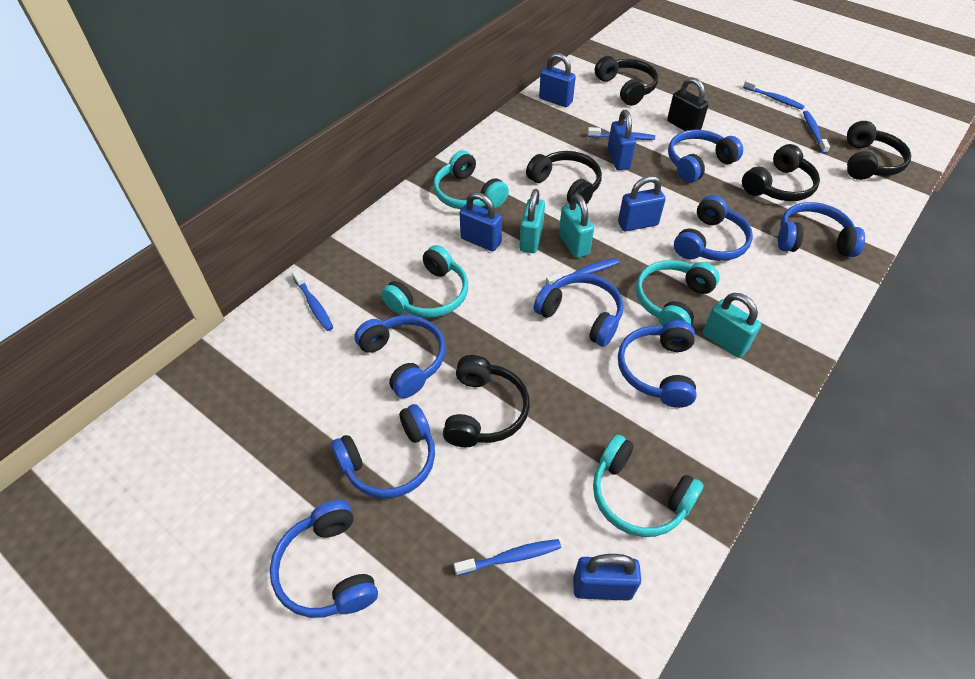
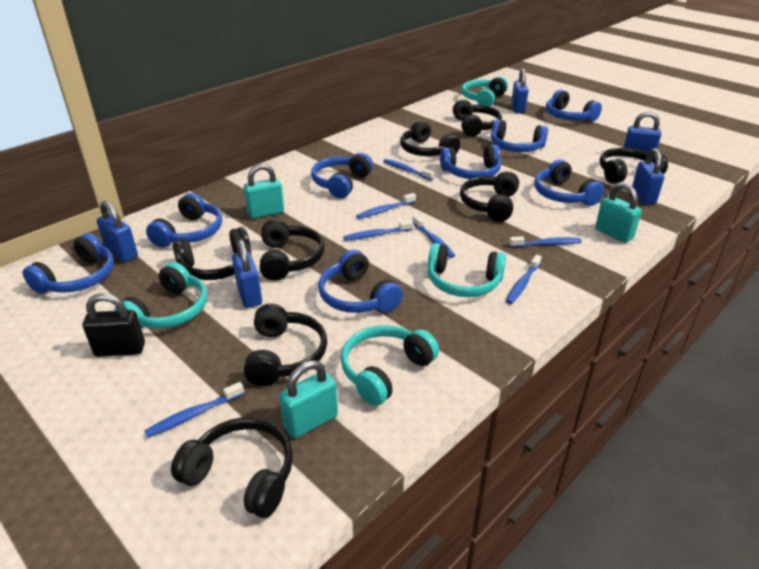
black headphones: 5 -> 8
blue toothbrush: 6 -> 7

